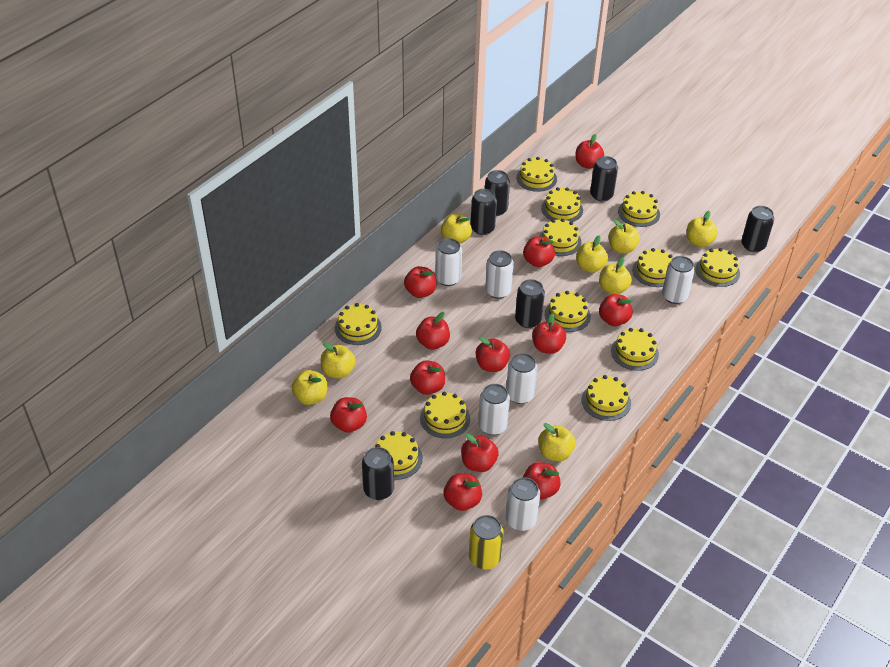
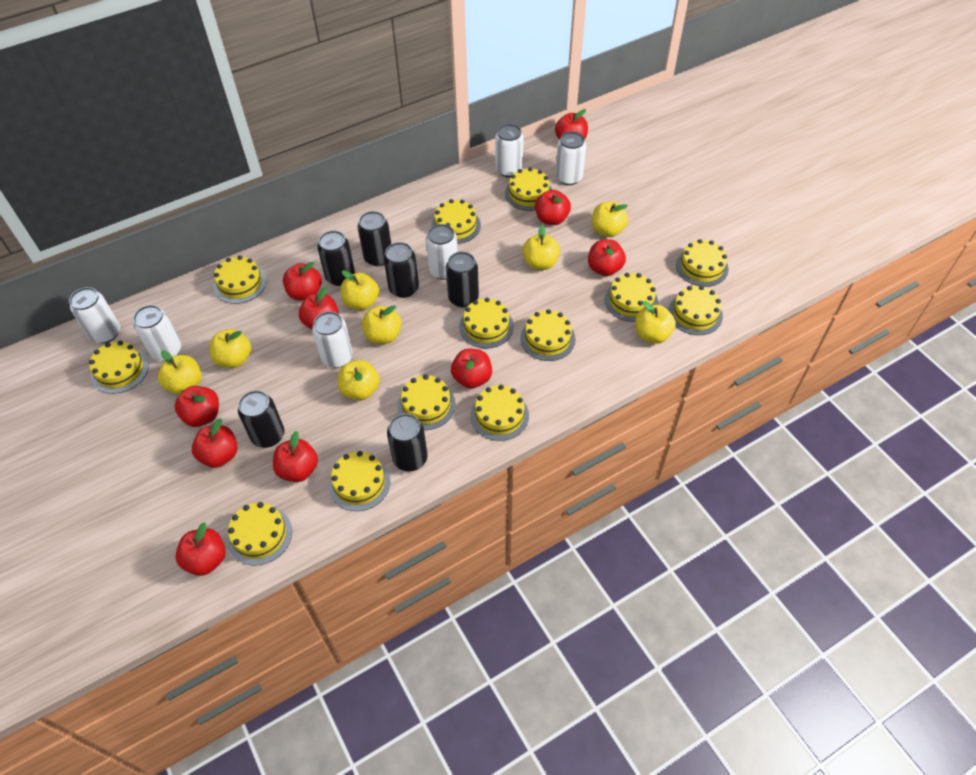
red apple: 12 -> 10
yellow cake: 12 -> 13
yellow can: 1 -> 0

